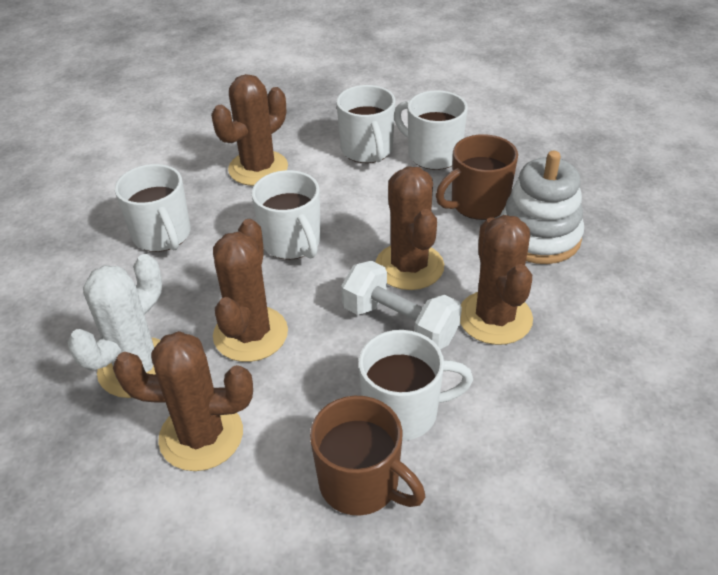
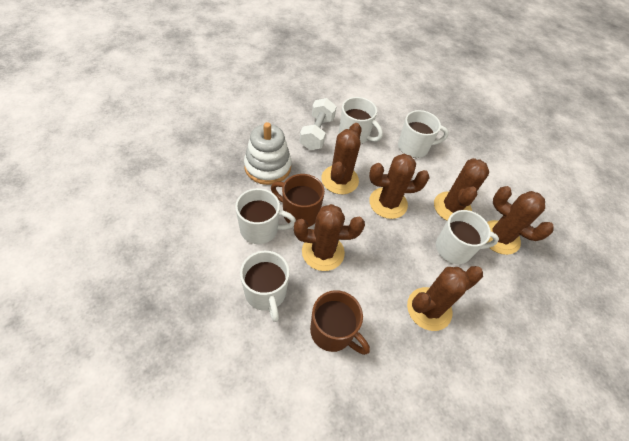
brown cactus: 5 -> 6
white cactus: 1 -> 0

